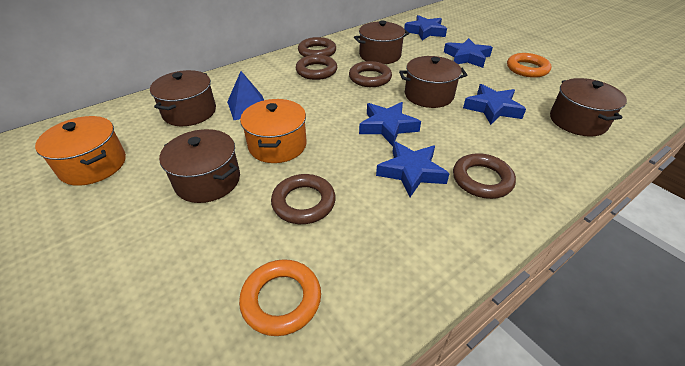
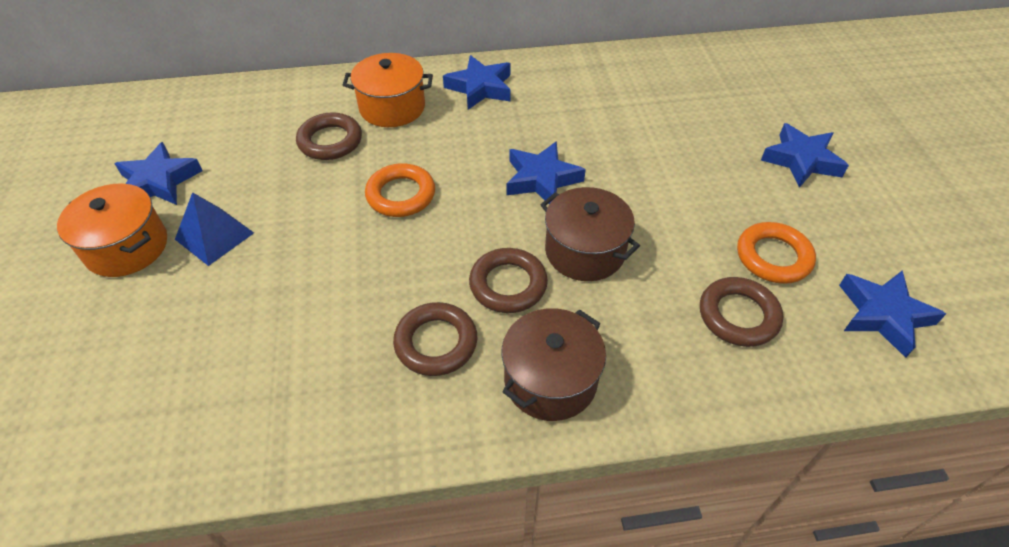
brown pot: 5 -> 2
brown ring: 5 -> 4

